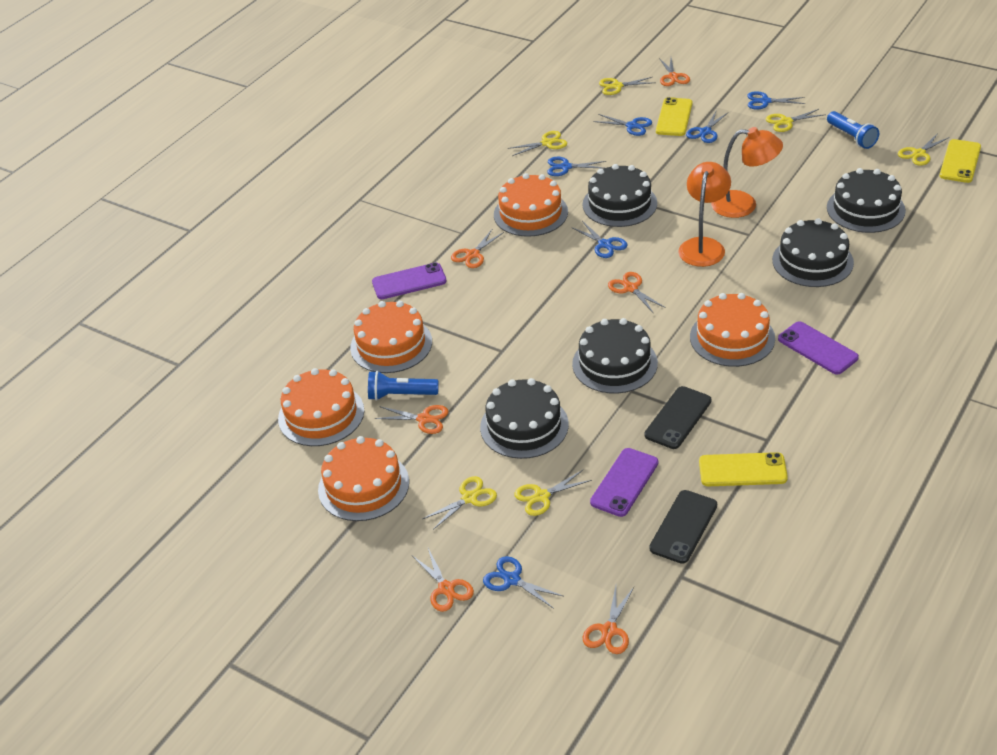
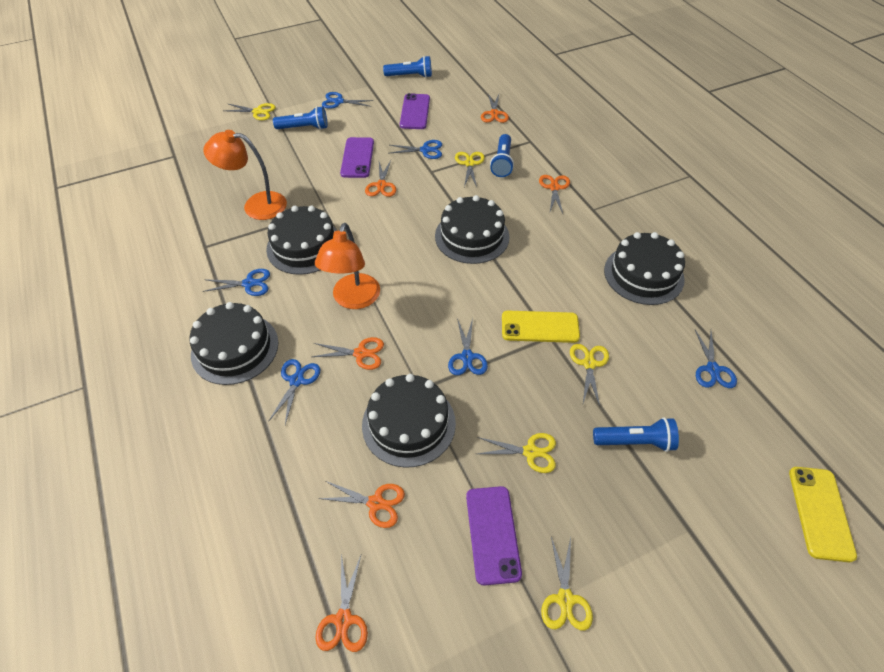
black phone: 2 -> 0
blue flashlight: 2 -> 4
orange cake: 5 -> 0
yellow phone: 3 -> 2
yellow scissors: 6 -> 5

